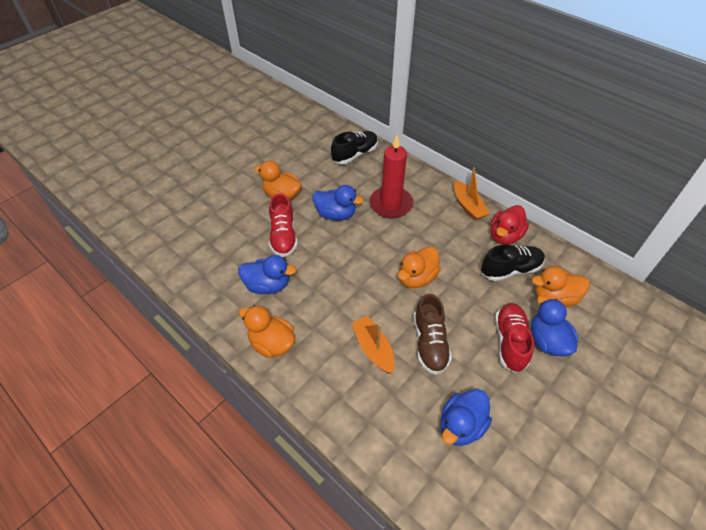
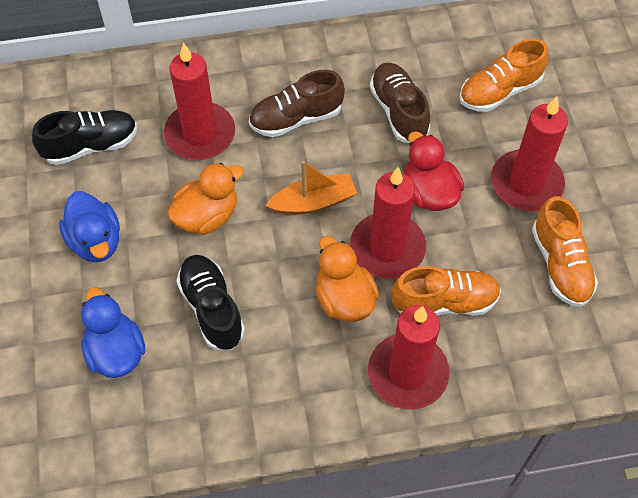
blue duck: 4 -> 2
brown shoe: 1 -> 2
orange boat: 2 -> 1
orange duck: 4 -> 2
orange shoe: 0 -> 3
red candle: 1 -> 4
red shoe: 2 -> 0

